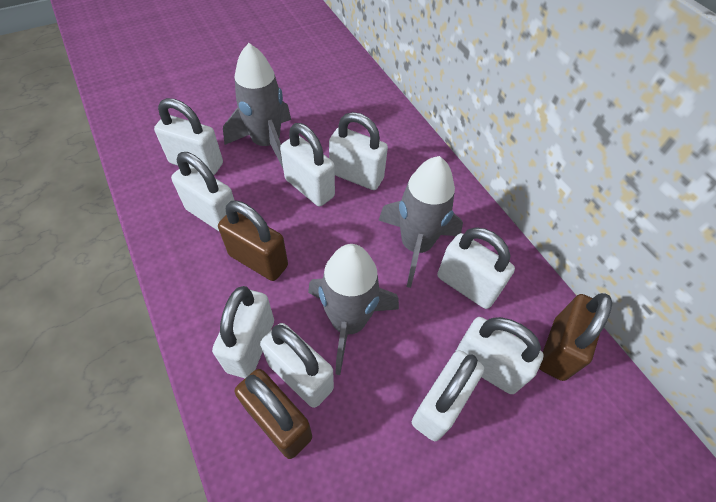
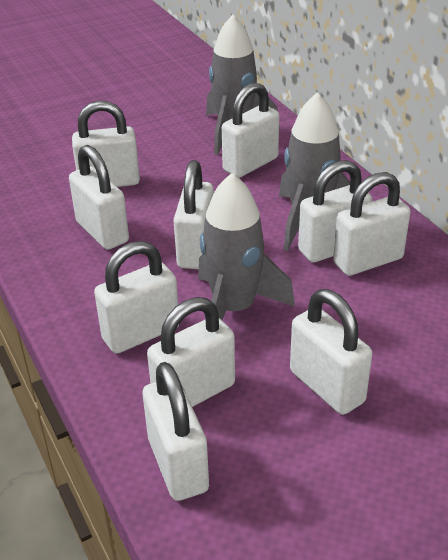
brown padlock: 3 -> 0
white padlock: 9 -> 10

